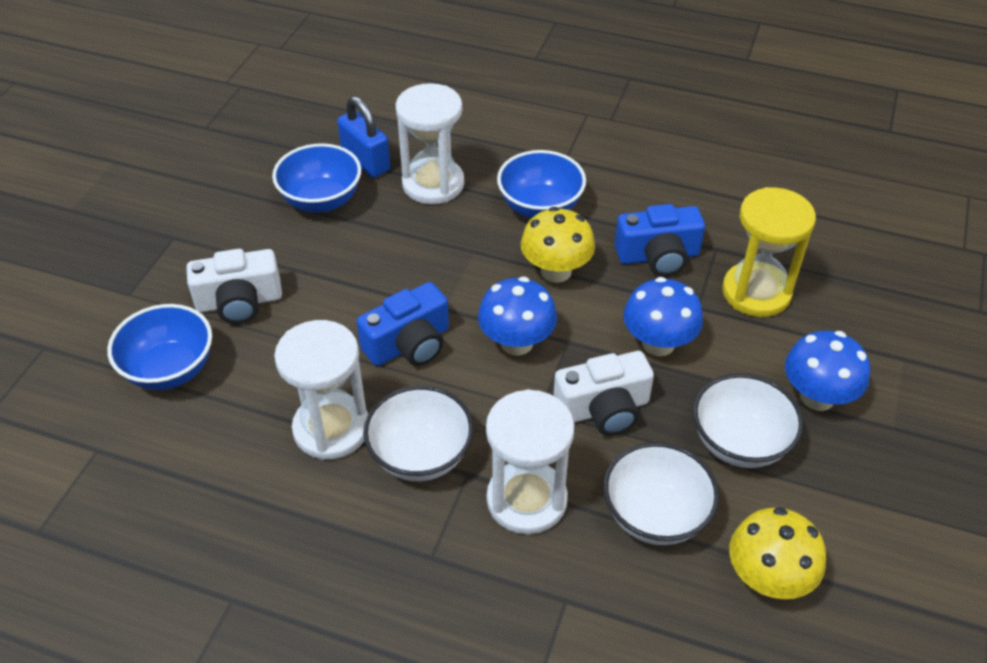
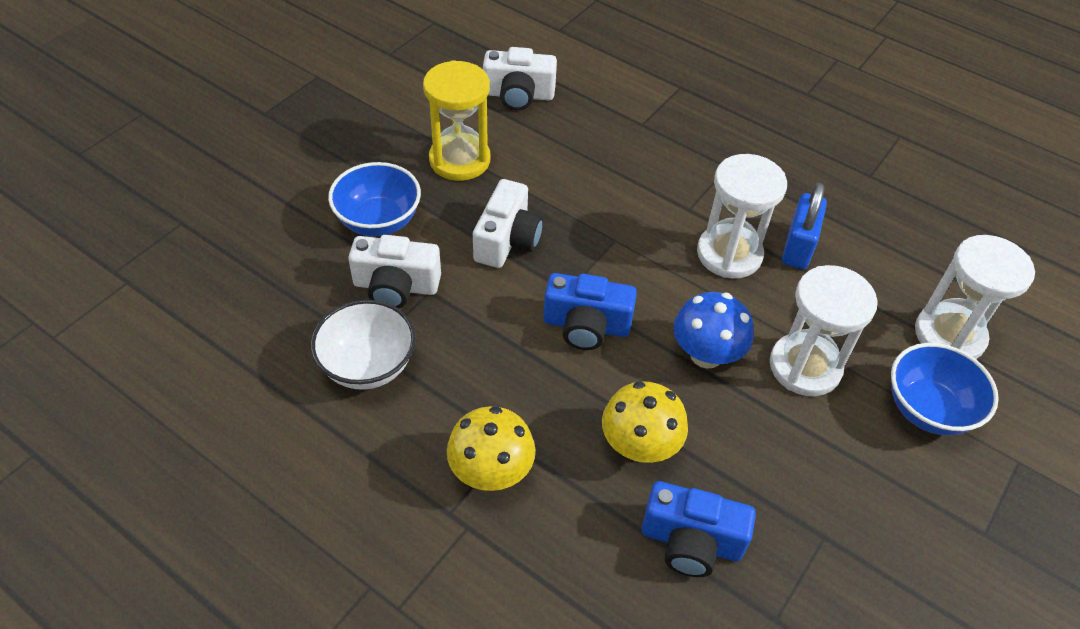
blue bowl: 3 -> 2
blue mushroom: 3 -> 1
white bowl: 3 -> 1
white camera: 2 -> 3

